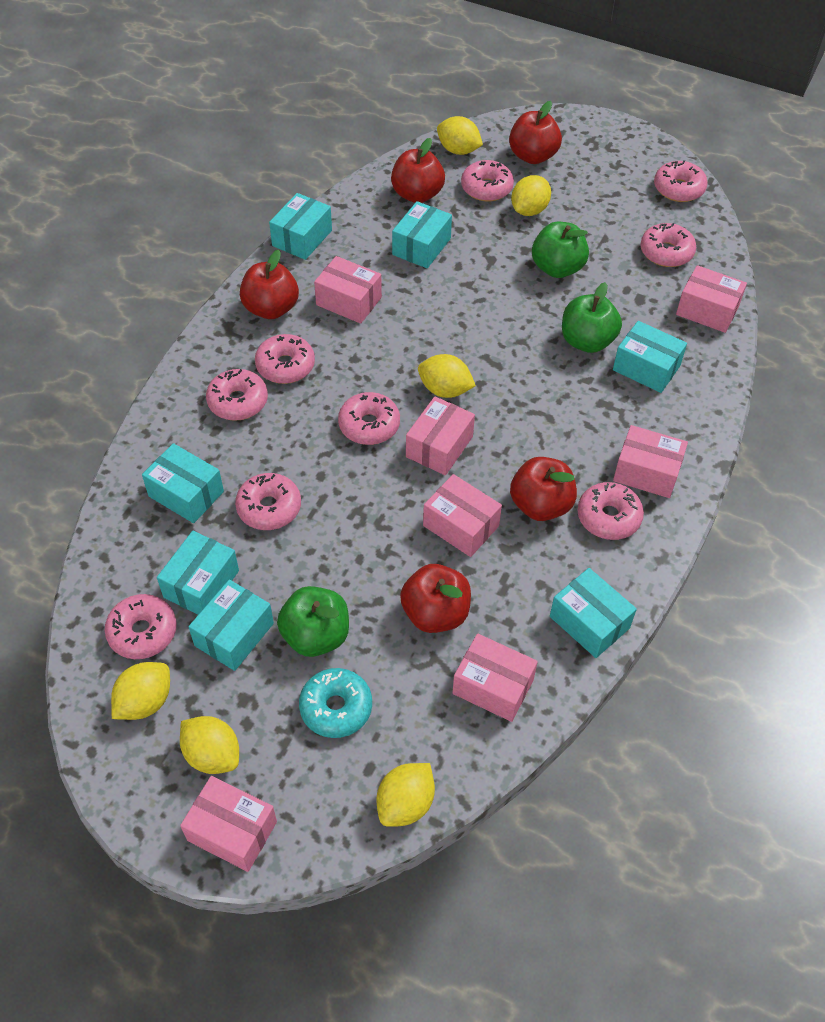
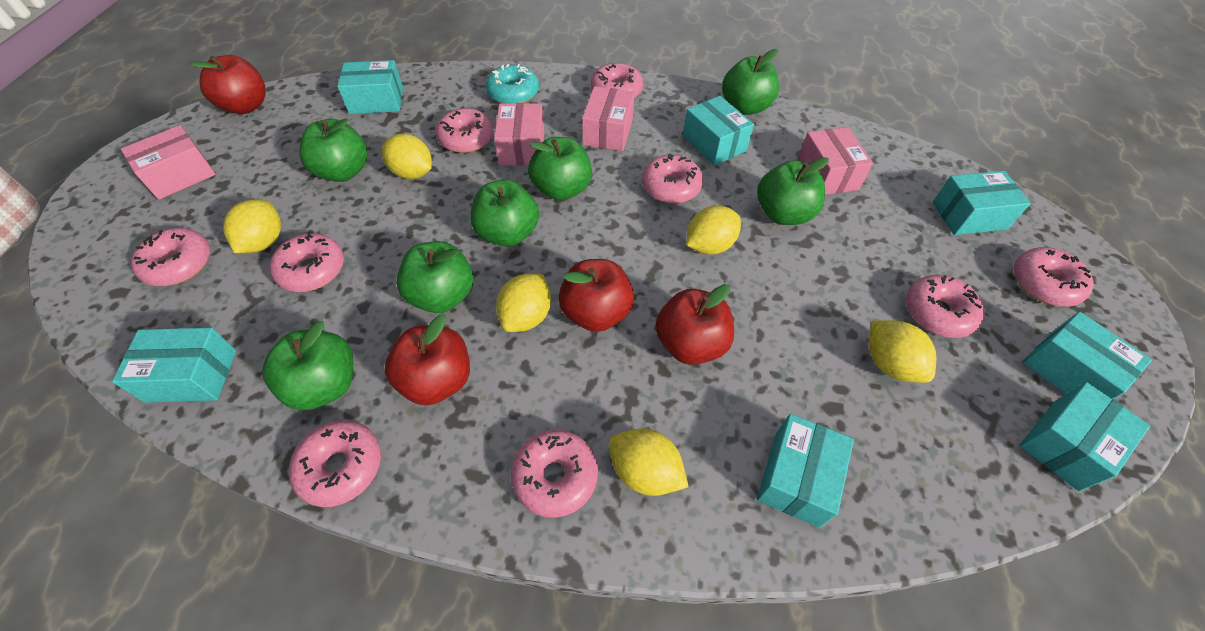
green apple: 3 -> 7
pink box: 7 -> 4
red apple: 5 -> 4

